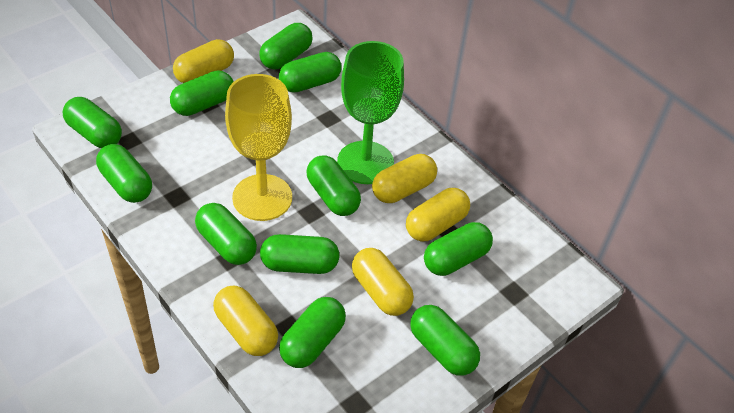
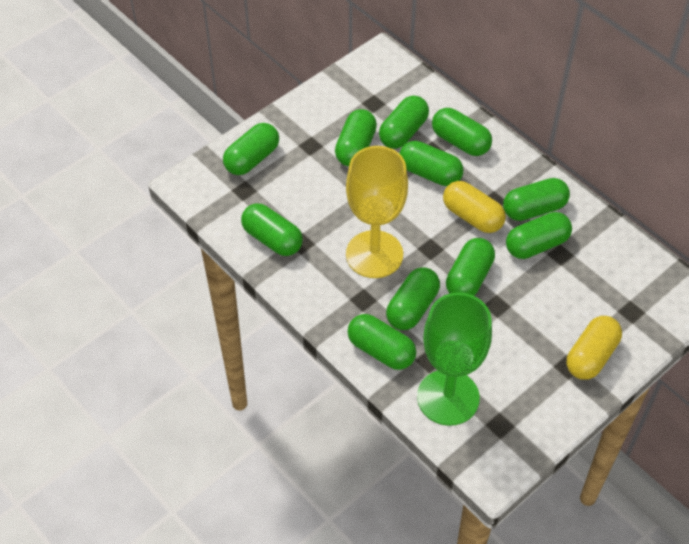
yellow capsule: 5 -> 2

